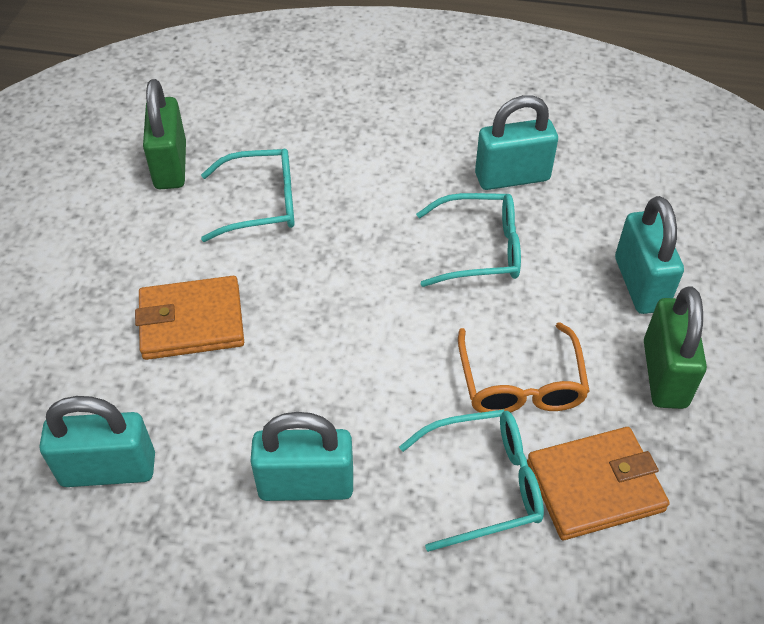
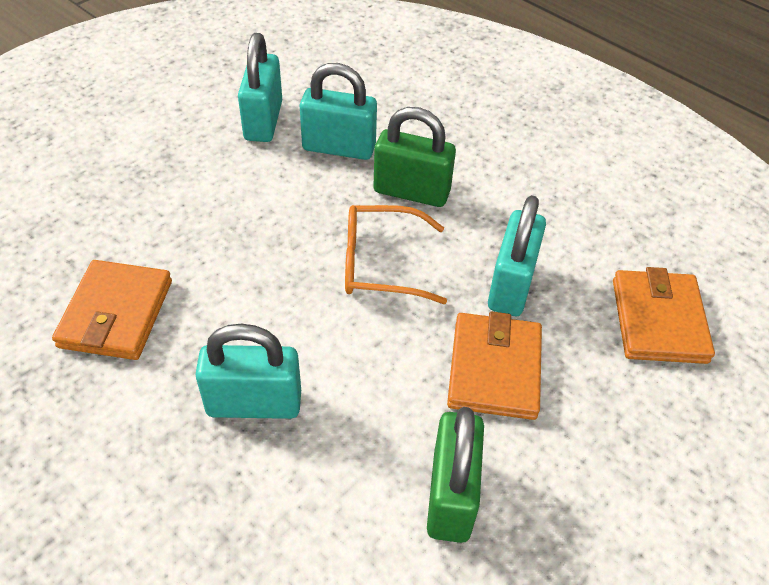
orange wallet: 2 -> 3
turquoise glasses: 3 -> 0

